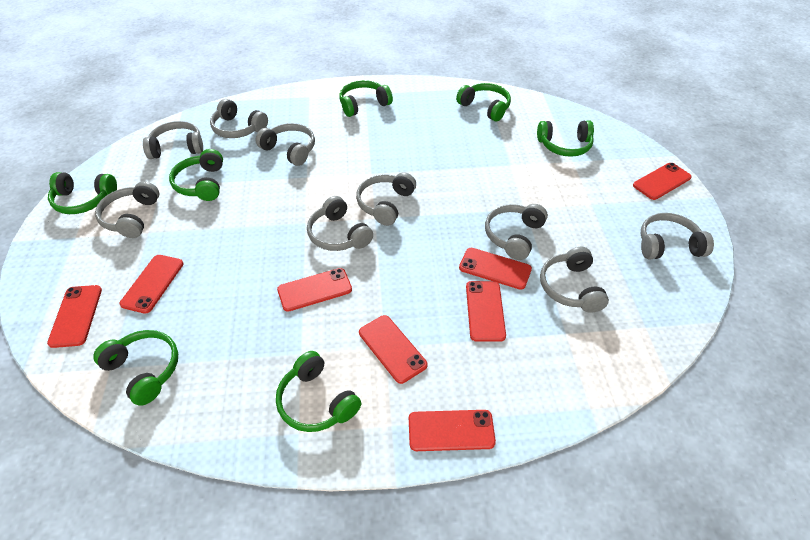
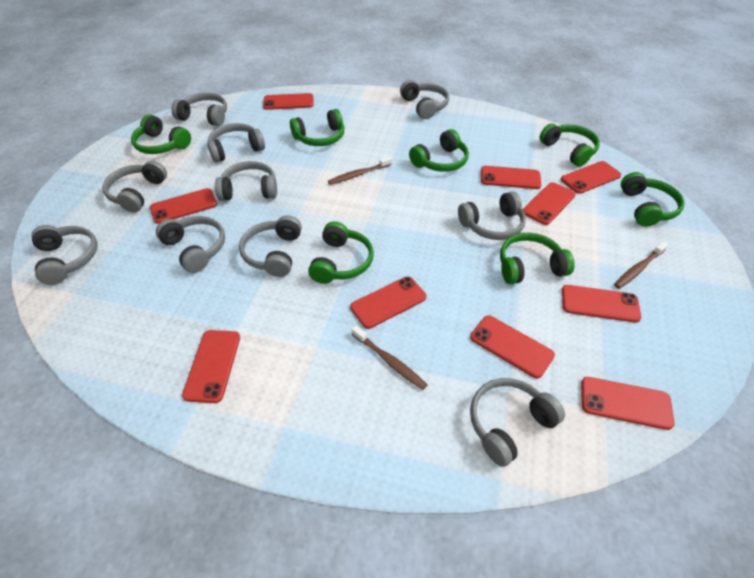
brown toothbrush: 0 -> 3
grey headphones: 9 -> 10
red phone: 8 -> 10

